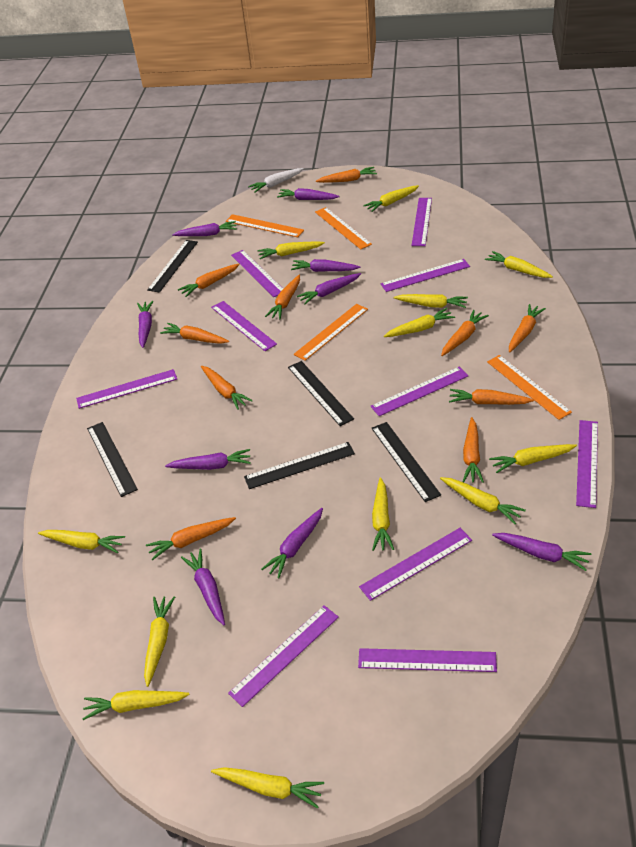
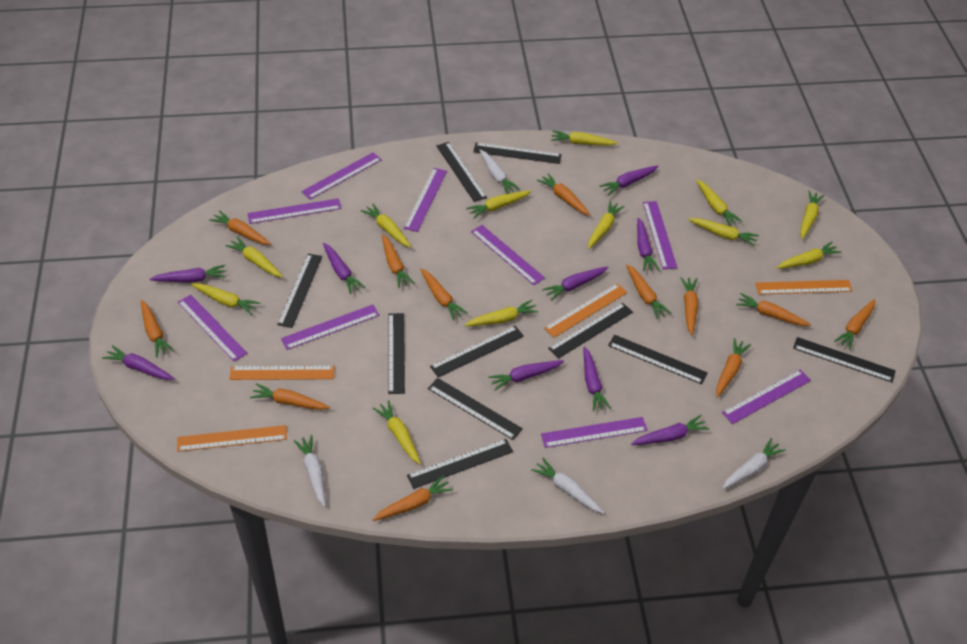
black ruler: 5 -> 10
orange carrot: 10 -> 12
purple ruler: 10 -> 9
white carrot: 1 -> 4

